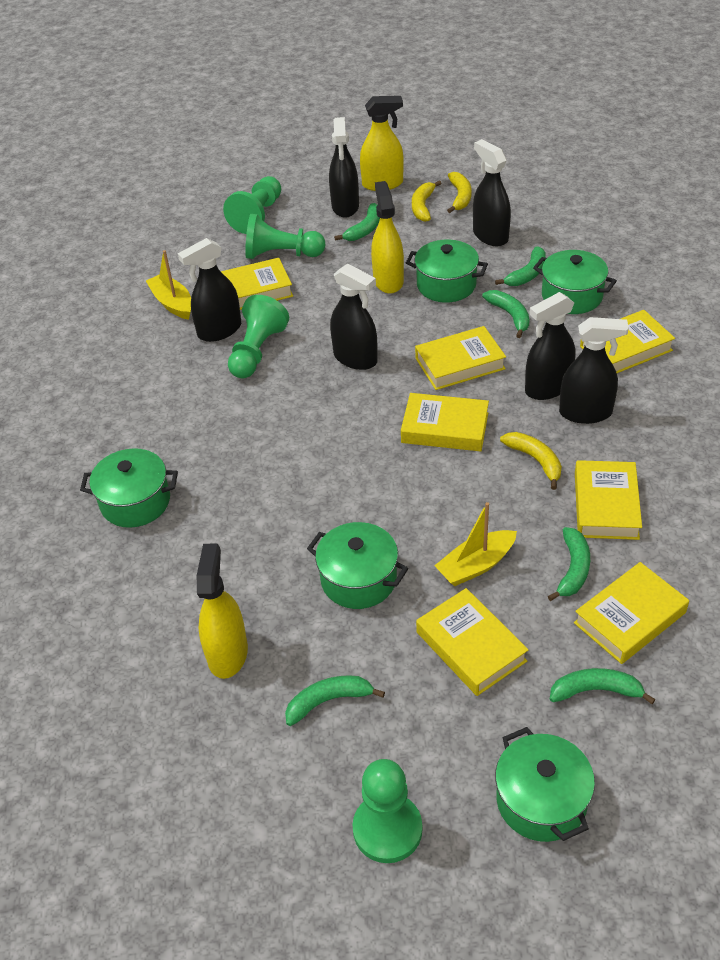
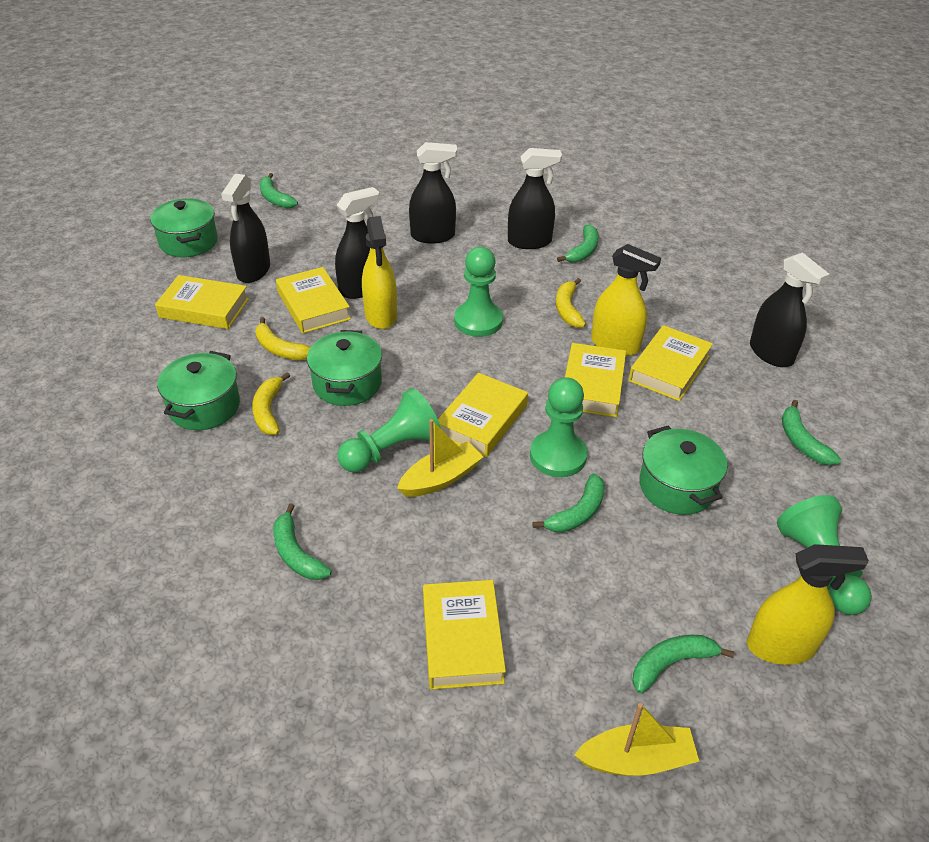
black spray bottle: 6 -> 5
green pot: 5 -> 4
yellow book: 7 -> 6

